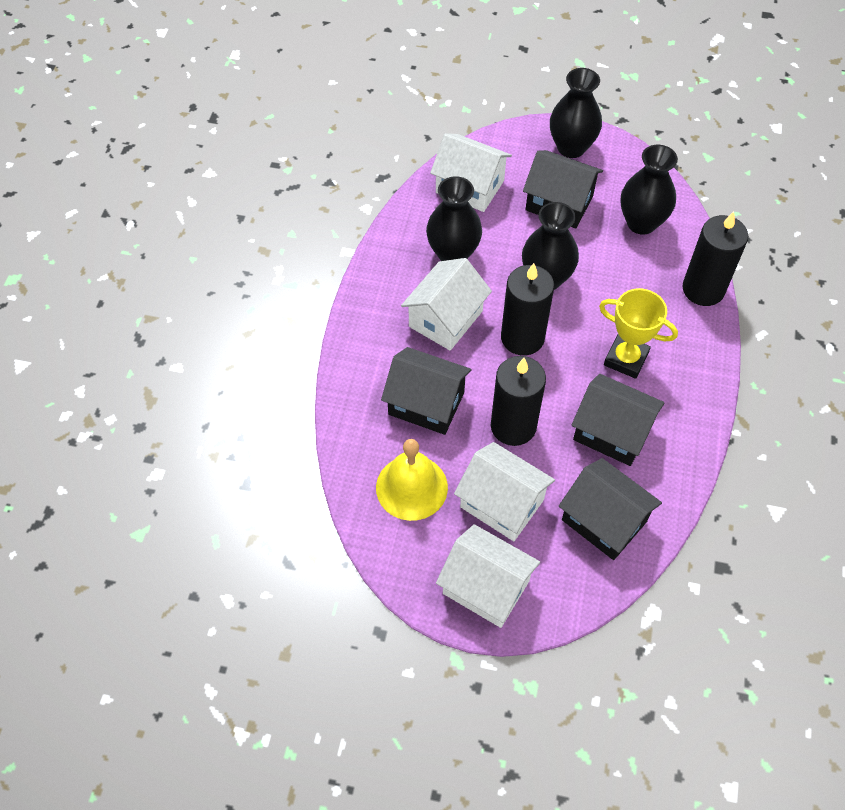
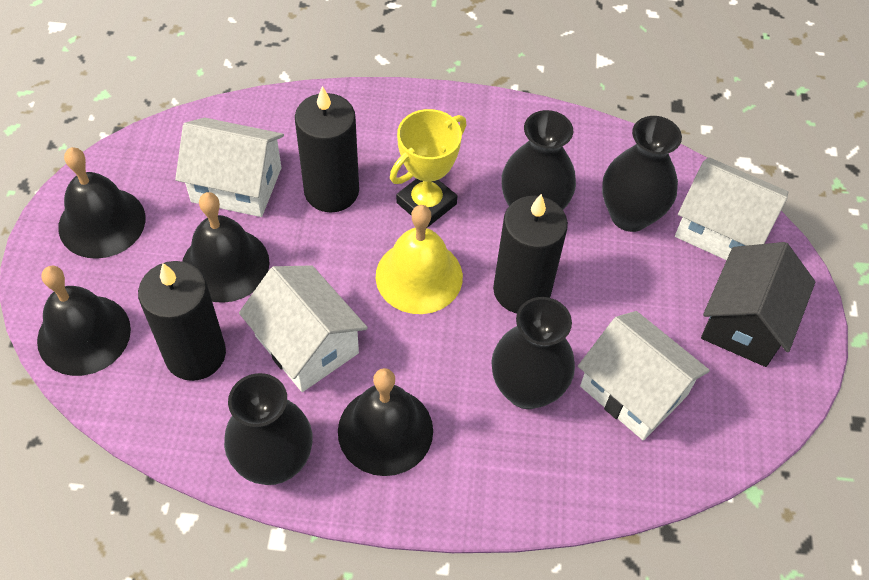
black bell: 0 -> 4
black house: 4 -> 1

